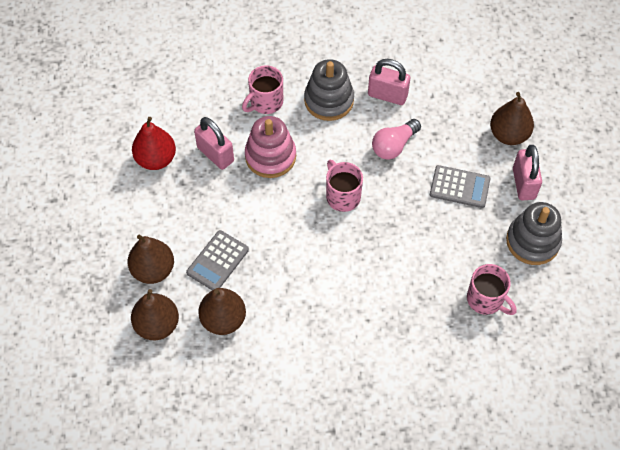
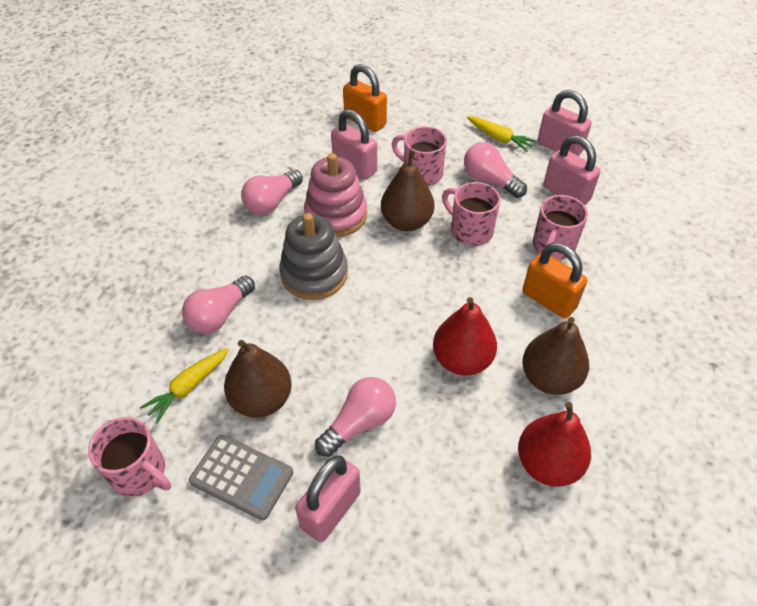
brown pear: 4 -> 3
grey calculator: 2 -> 1
grey stacking toy: 2 -> 1
orange padlock: 0 -> 2
pink light bulb: 1 -> 4
pink mug: 3 -> 4
pink padlock: 3 -> 4
red pear: 1 -> 2
yellow carrot: 0 -> 2

